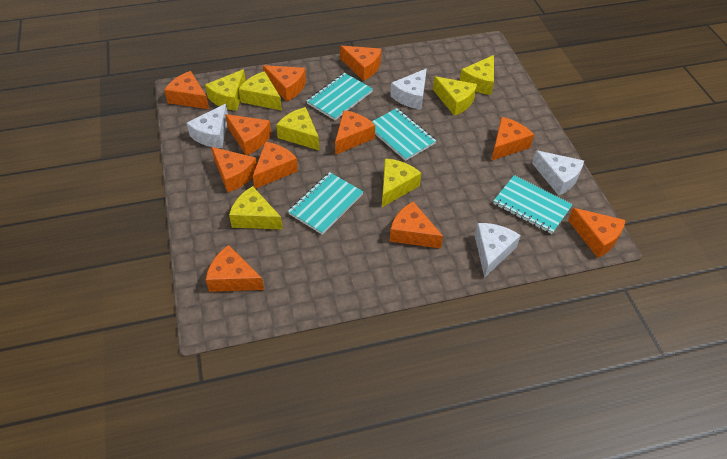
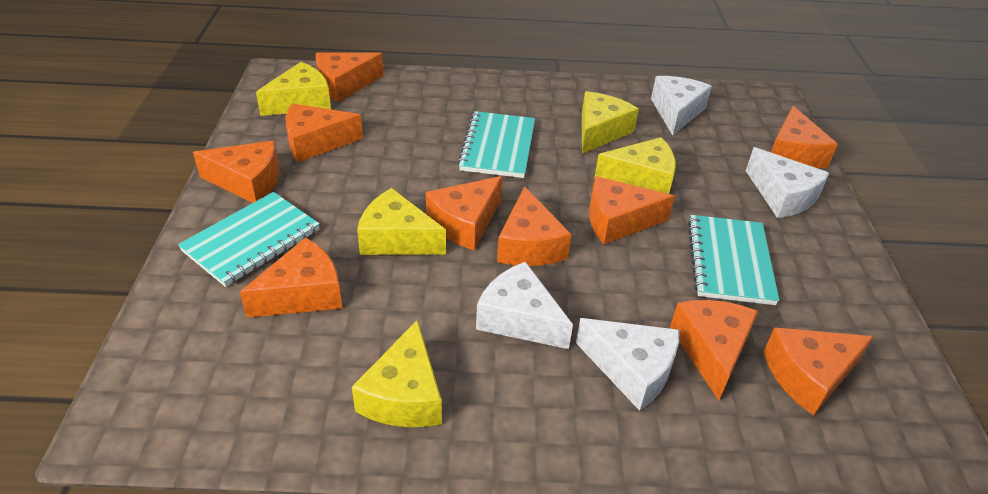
orange cheese: 11 -> 10
turquoise notebook: 4 -> 3
yellow cheese: 7 -> 5

